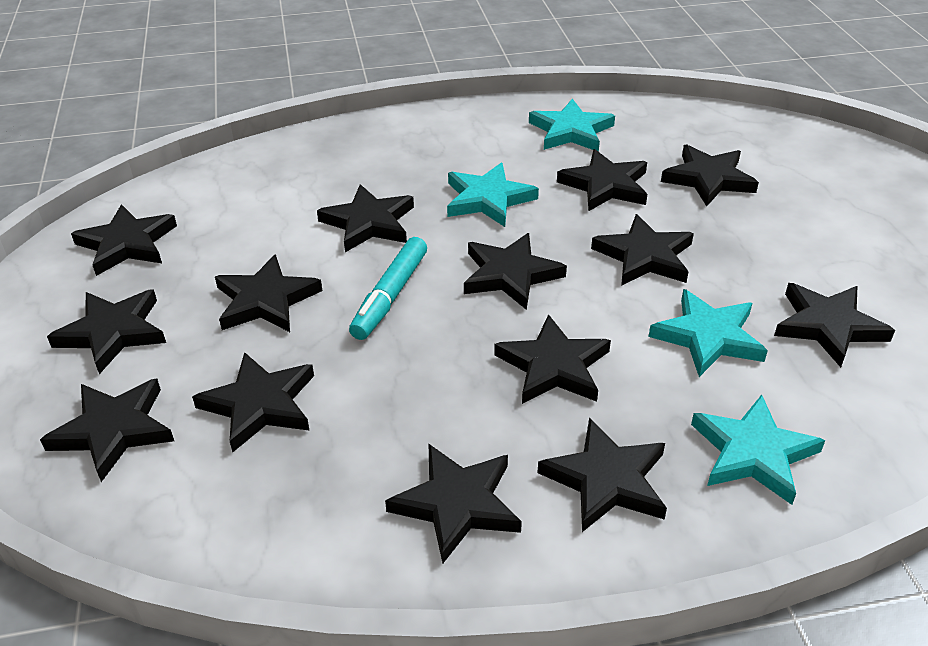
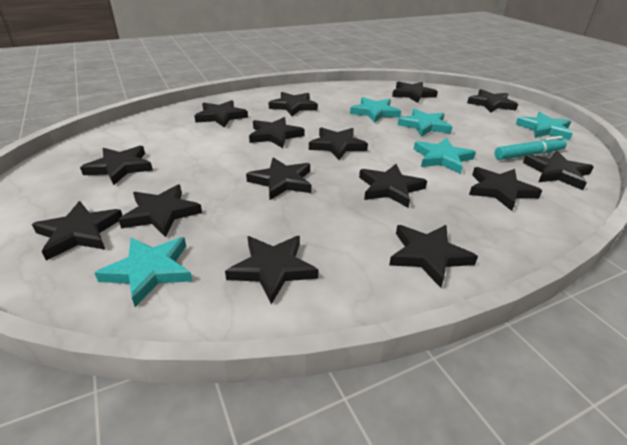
black star: 14 -> 15
turquoise star: 4 -> 5

